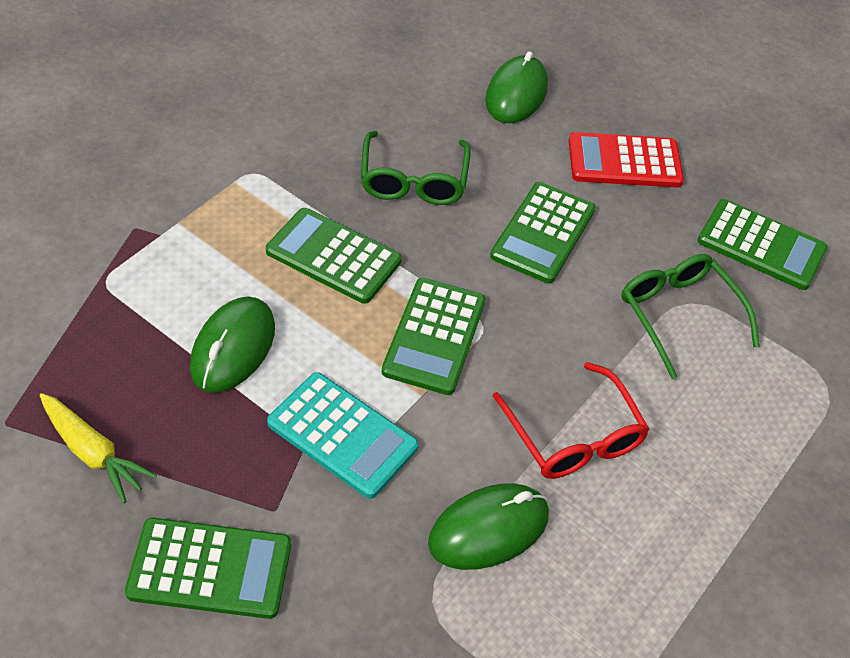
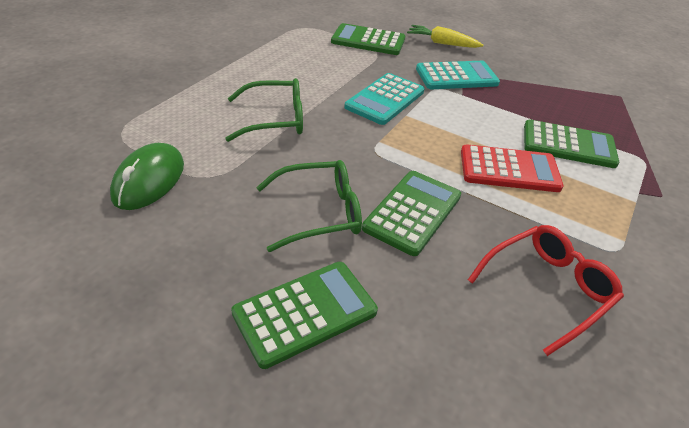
green calculator: 5 -> 4
green mouse: 3 -> 1
turquoise calculator: 1 -> 2

